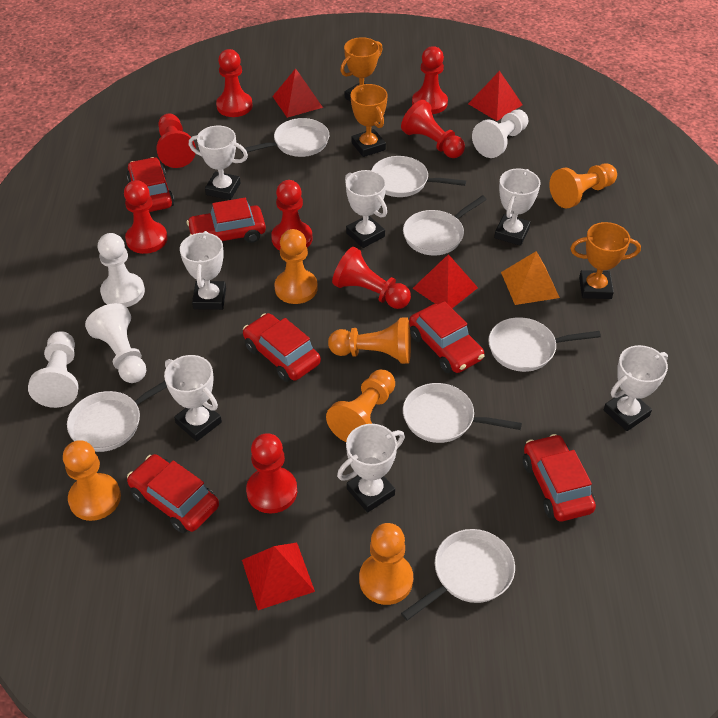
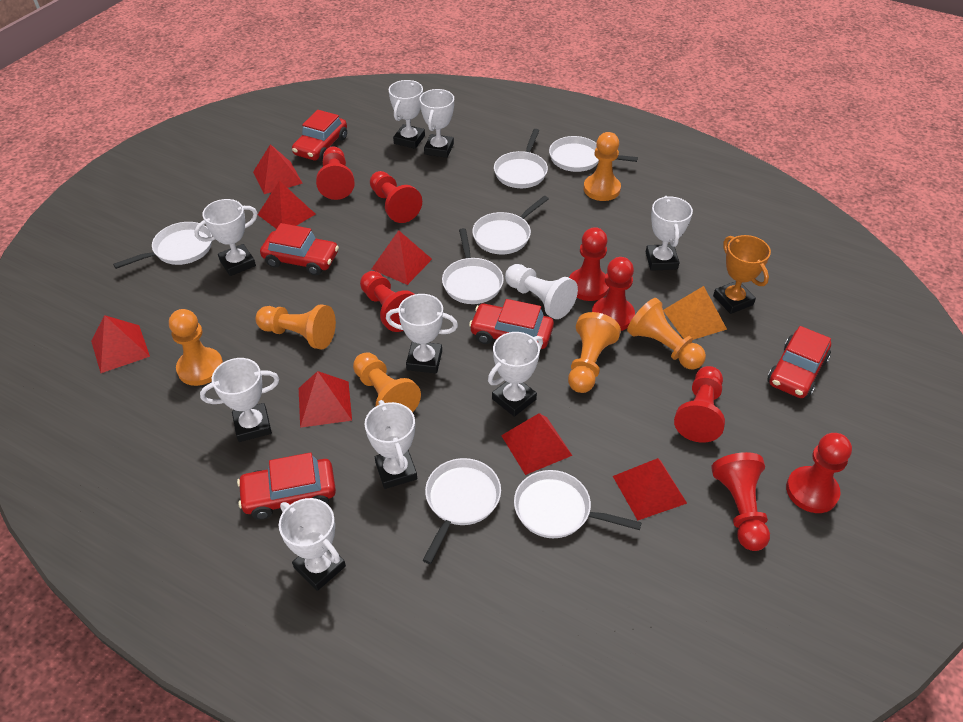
orange trophy: 3 -> 1
red car: 6 -> 5
red pyramid: 4 -> 7
white pawn: 4 -> 1
white trophy: 7 -> 9

